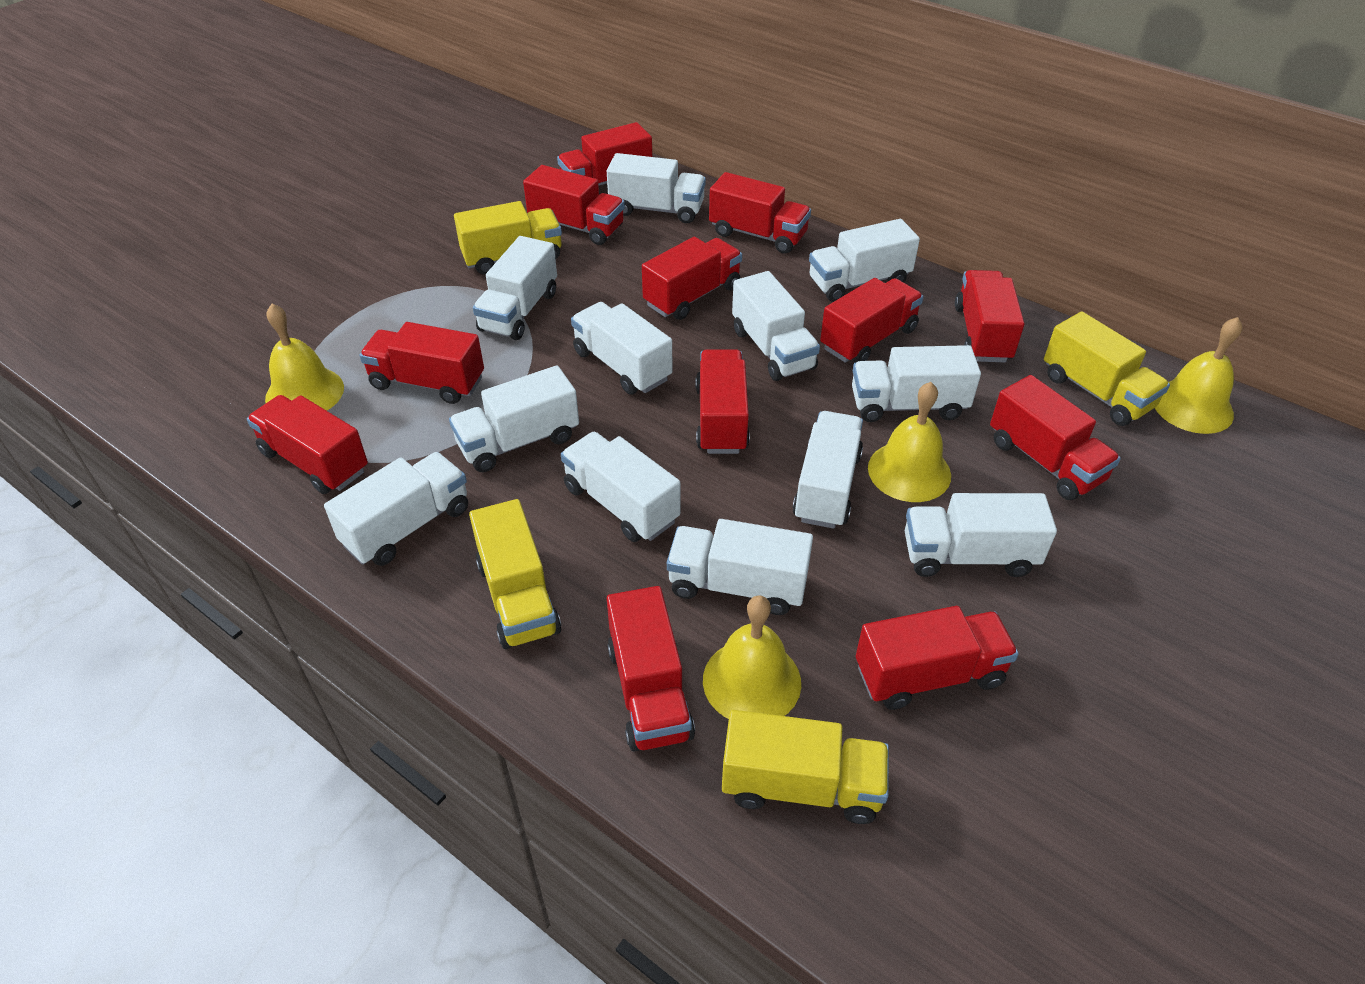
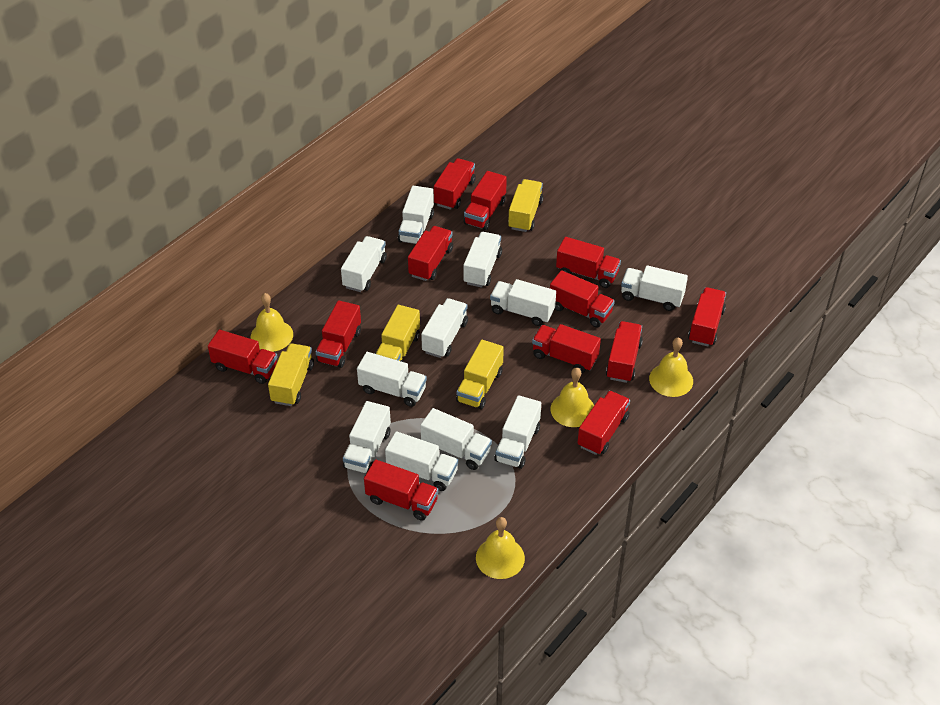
white truck: 12 -> 11

